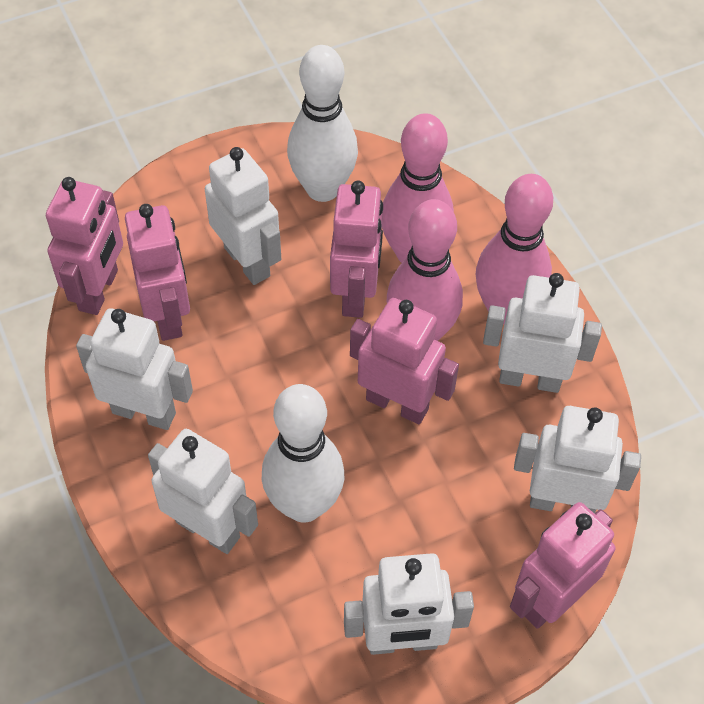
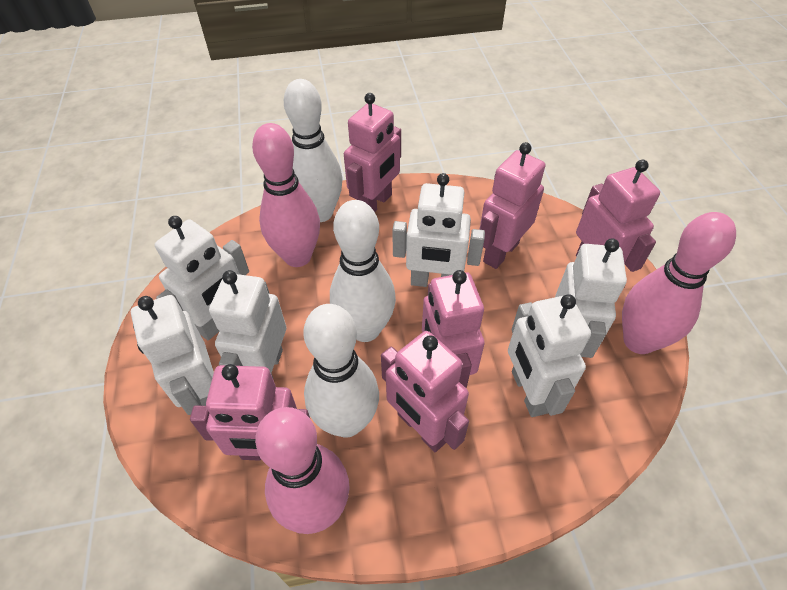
pink robot: 5 -> 6
white bowling pin: 2 -> 3

